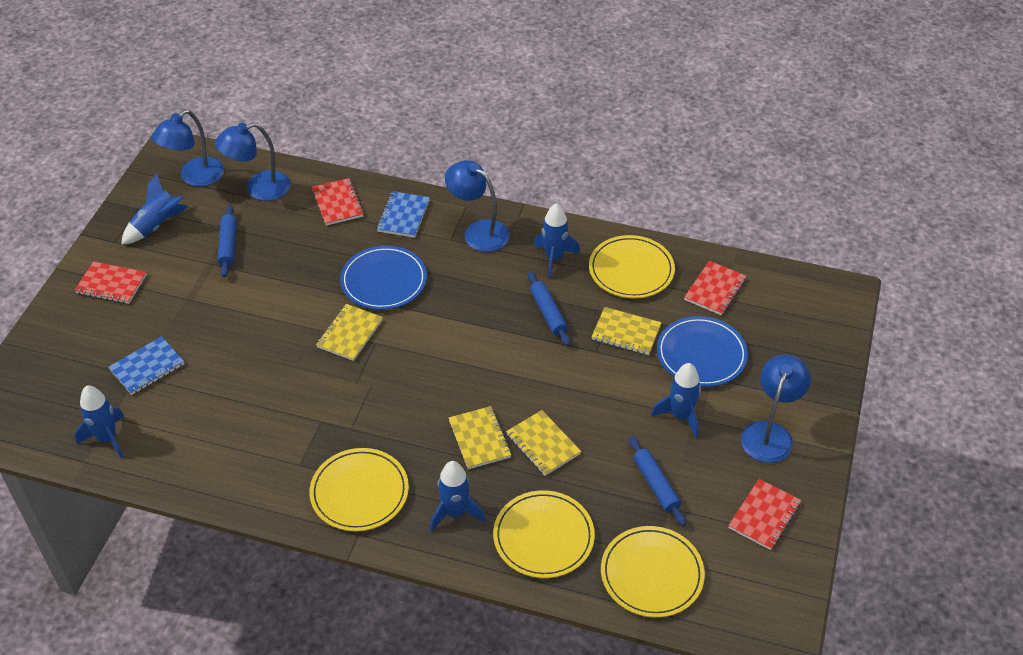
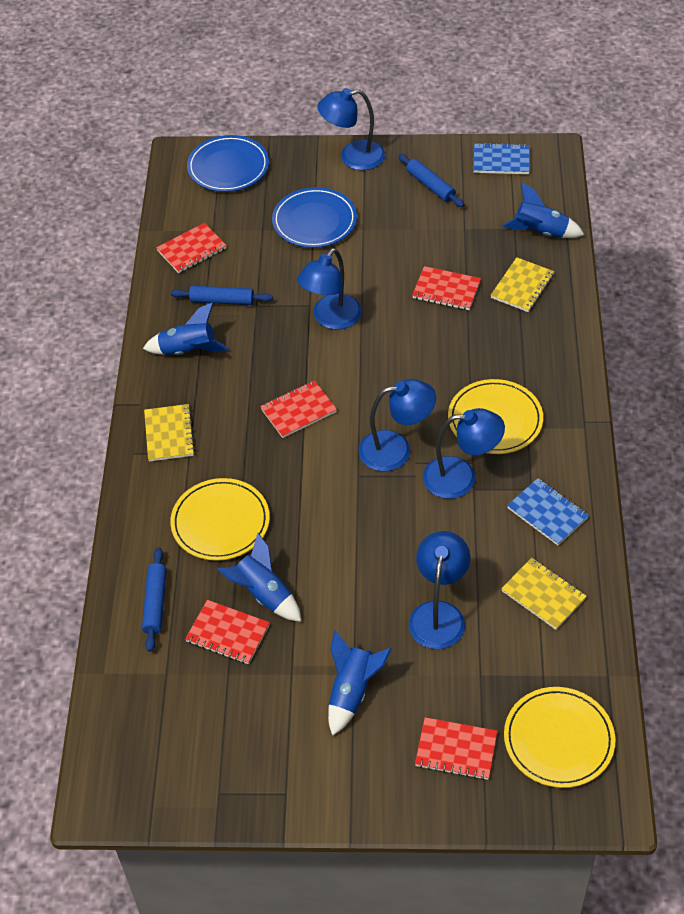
blue lamp: 4 -> 5
blue rocket: 5 -> 4
red notebook: 4 -> 5
yellow notebook: 4 -> 3
yellow plate: 4 -> 3

